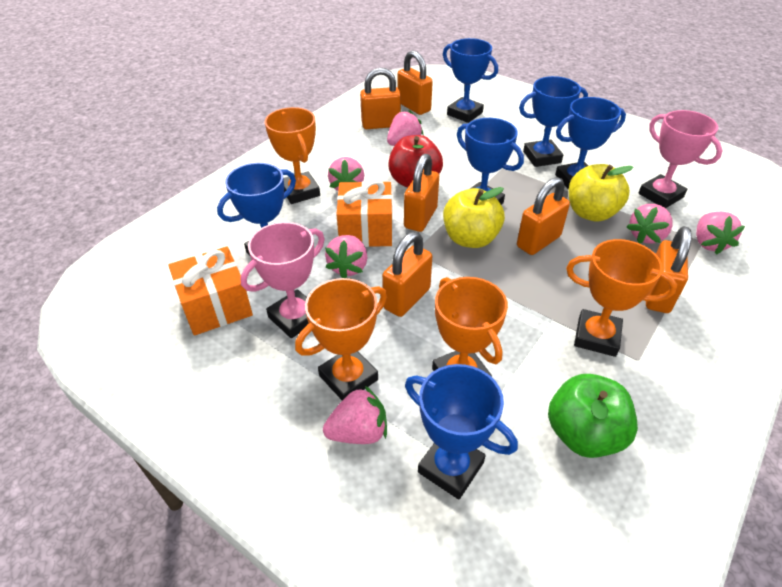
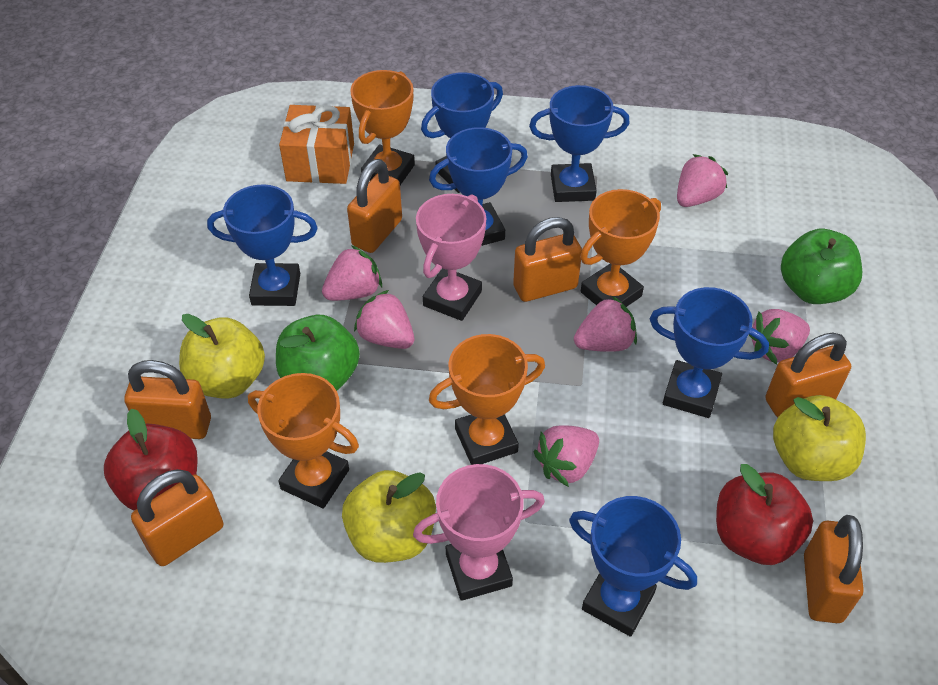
green apple: 1 -> 2
orange gift: 2 -> 1
red apple: 1 -> 2
yellow apple: 2 -> 3

